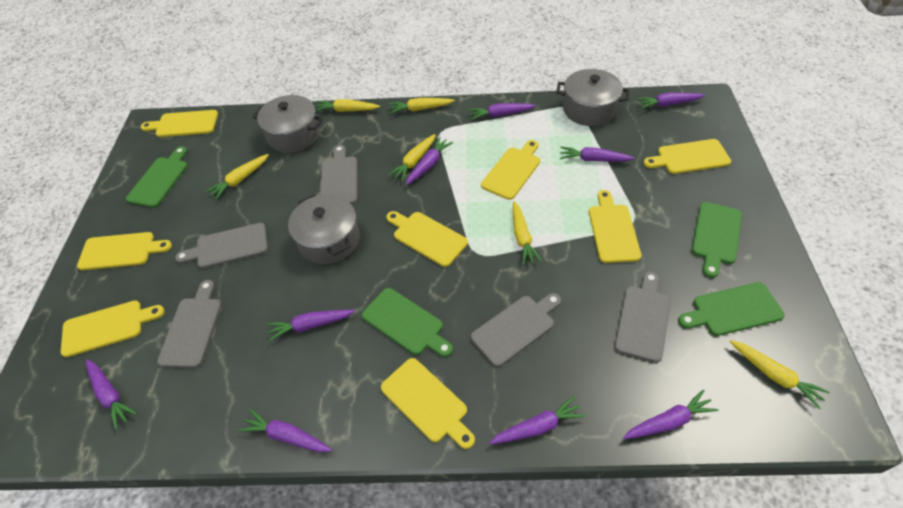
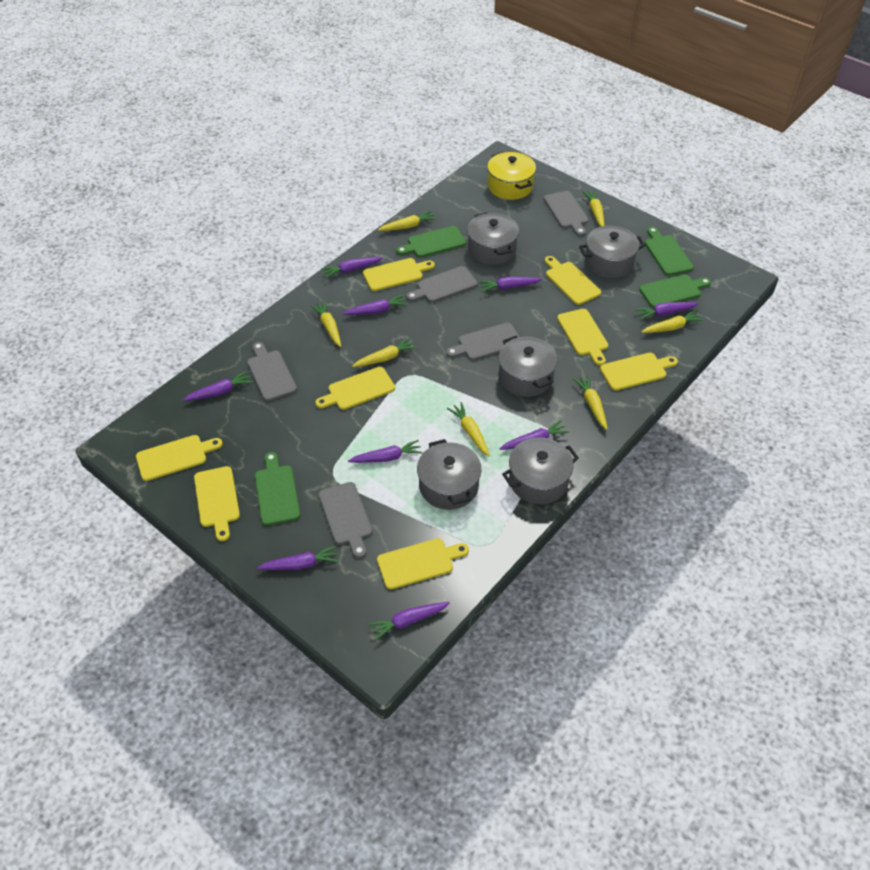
grey pot: 3 -> 5
yellow carrot: 6 -> 7
yellow pot: 0 -> 1

